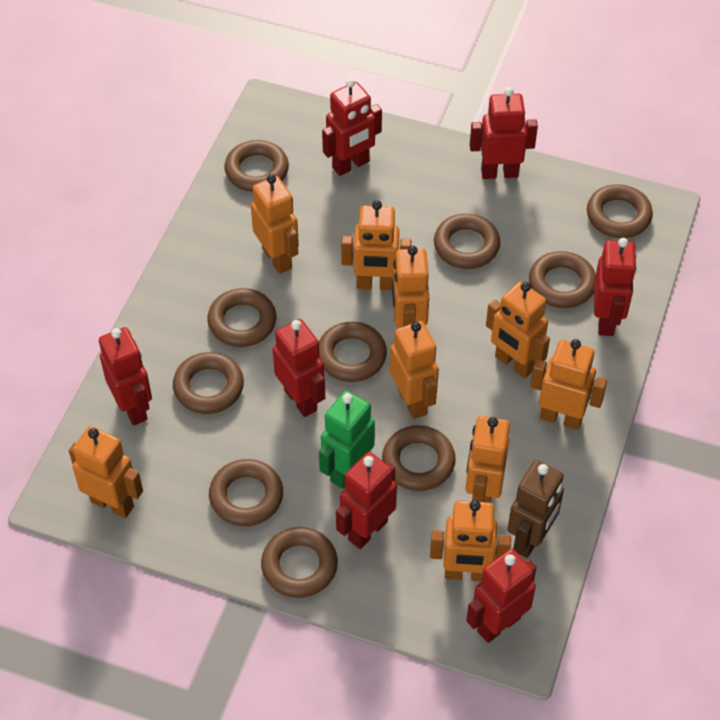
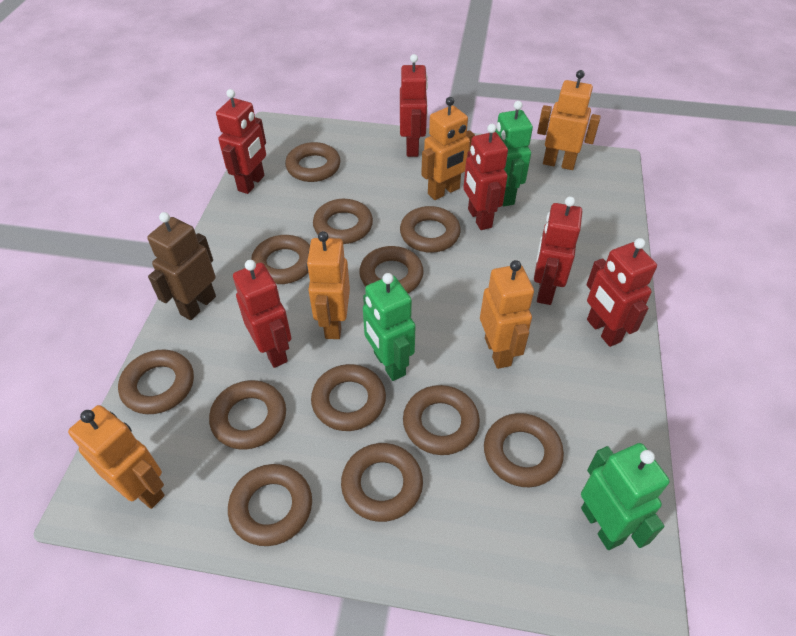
brown ring: 10 -> 12
green robot: 1 -> 3
orange robot: 9 -> 5
red robot: 7 -> 6

